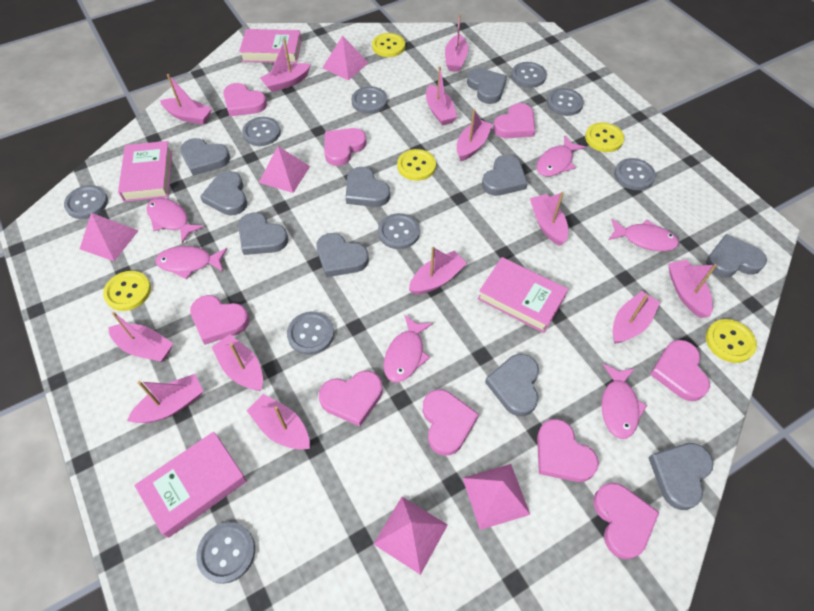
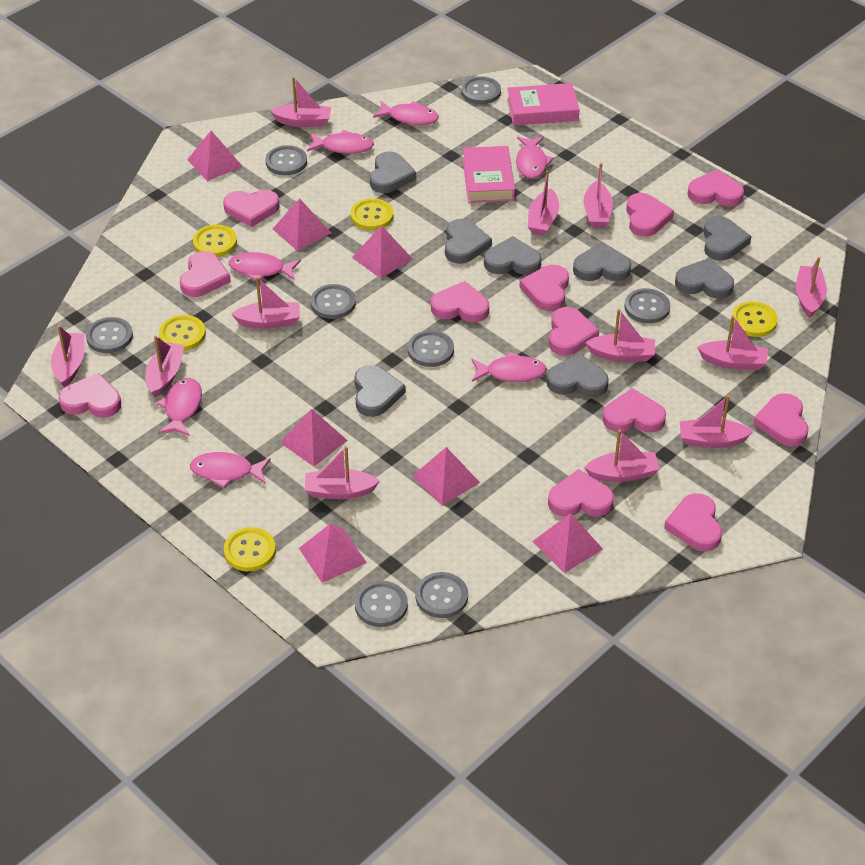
grey button: 9 -> 8
grey heart: 10 -> 8
pink boat: 13 -> 12
pink book: 4 -> 2
pink fish: 6 -> 7
pink heart: 9 -> 12
pink pyramid: 5 -> 7

